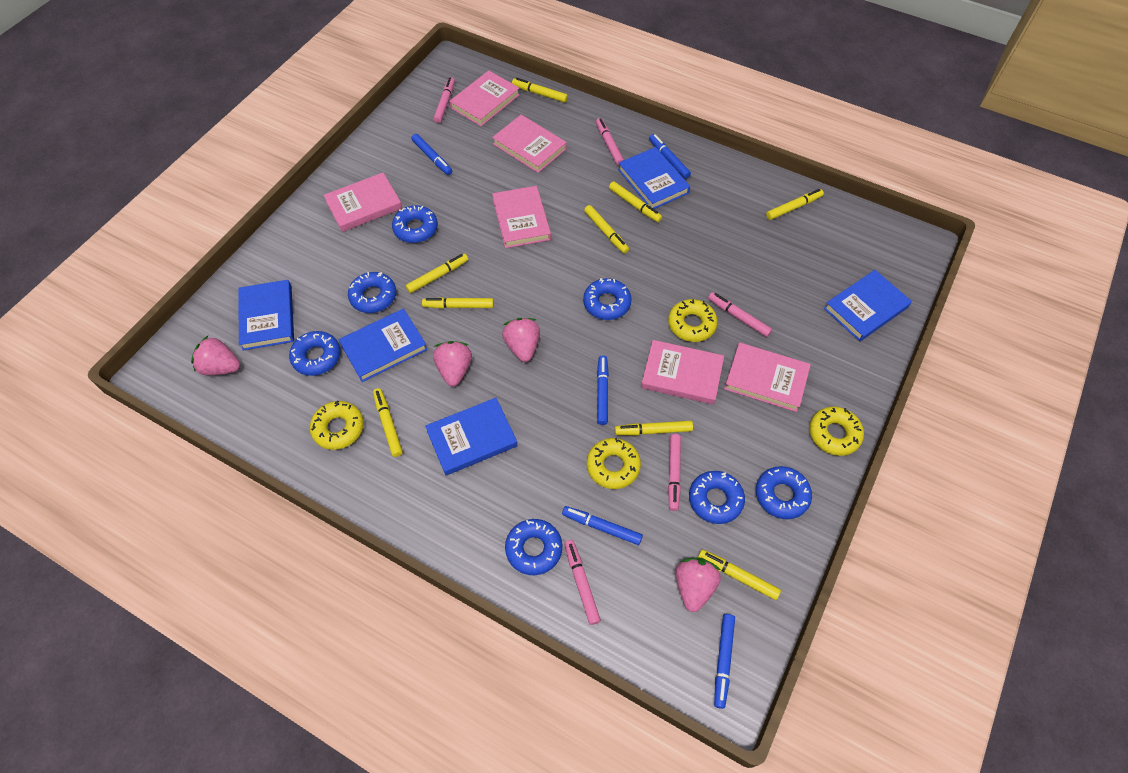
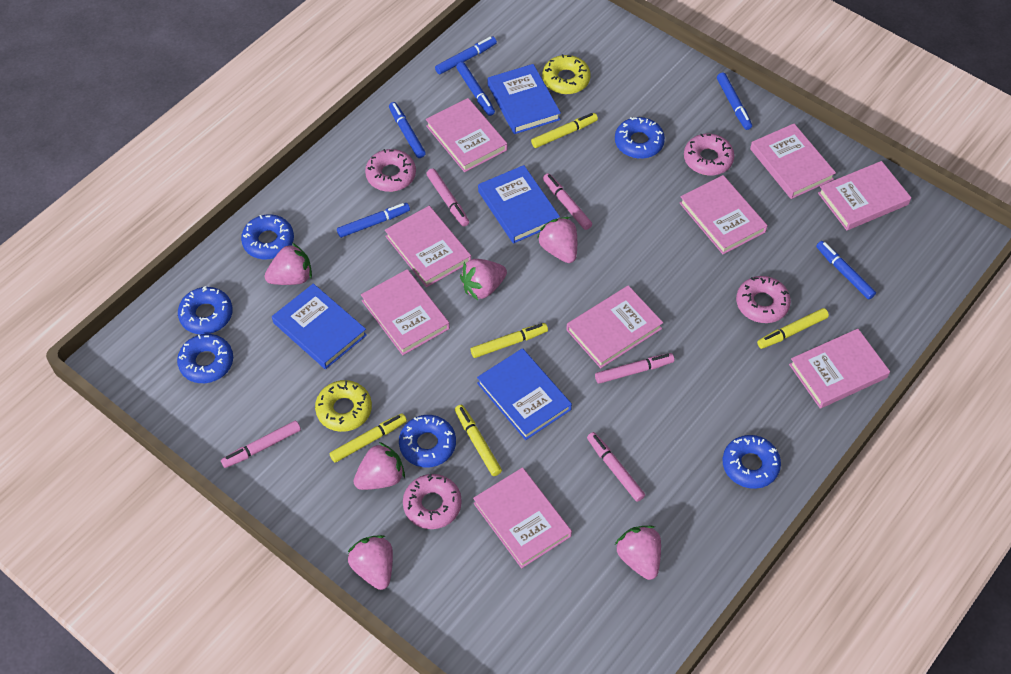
blue book: 5 -> 4
blue donut: 7 -> 6
blue marker: 5 -> 6
pink book: 6 -> 9
pink donut: 0 -> 4
pink strawberry: 4 -> 6
yellow donut: 4 -> 2
yellow marker: 9 -> 5

